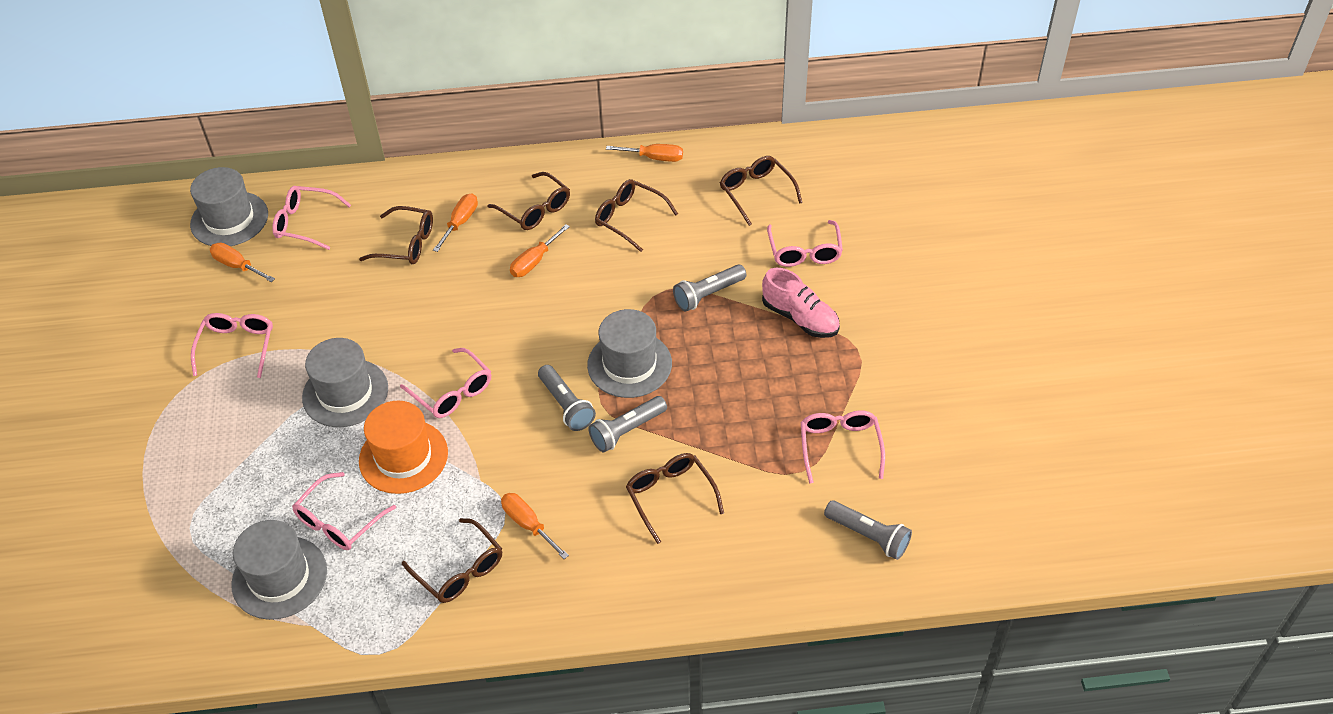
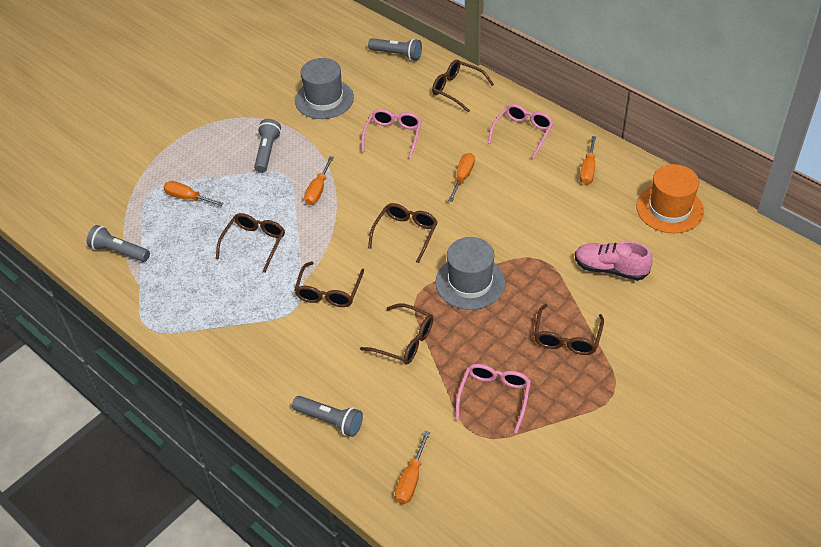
grey hat: 4 -> 2
pink glasses: 6 -> 3

